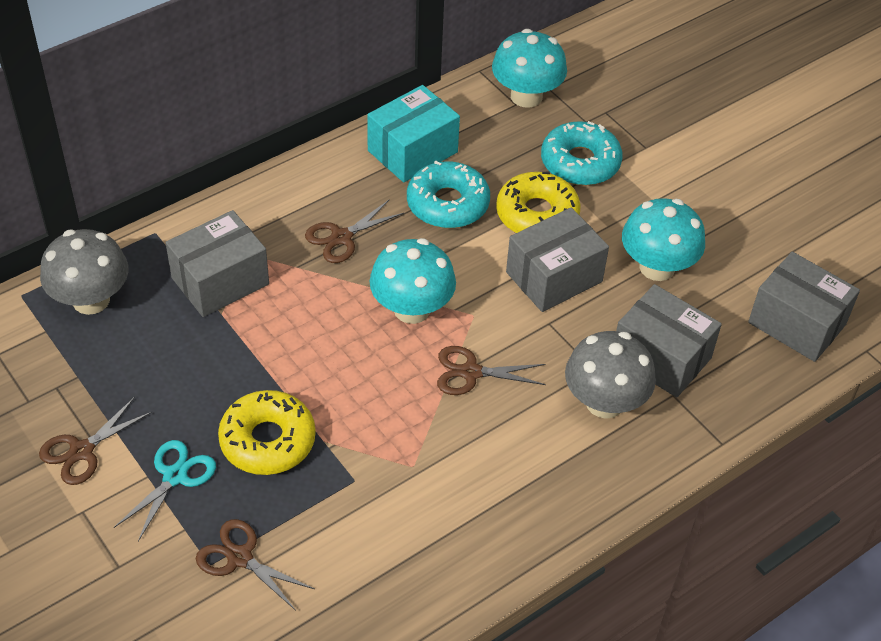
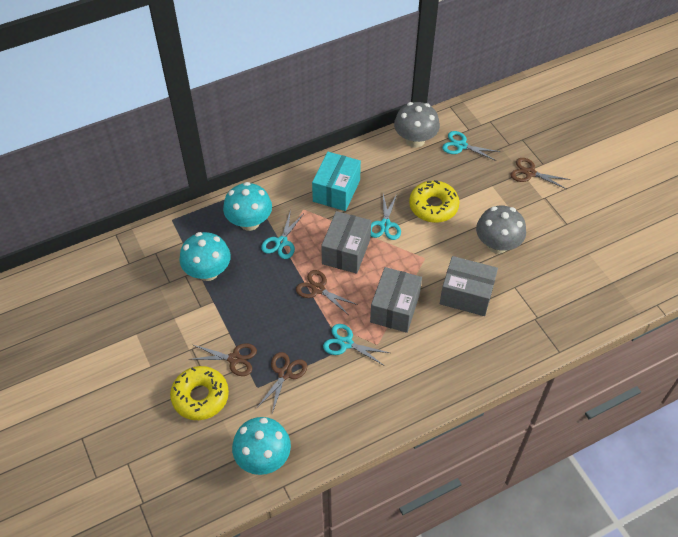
grey box: 4 -> 3
turquoise donut: 2 -> 0
turquoise scissors: 1 -> 4

